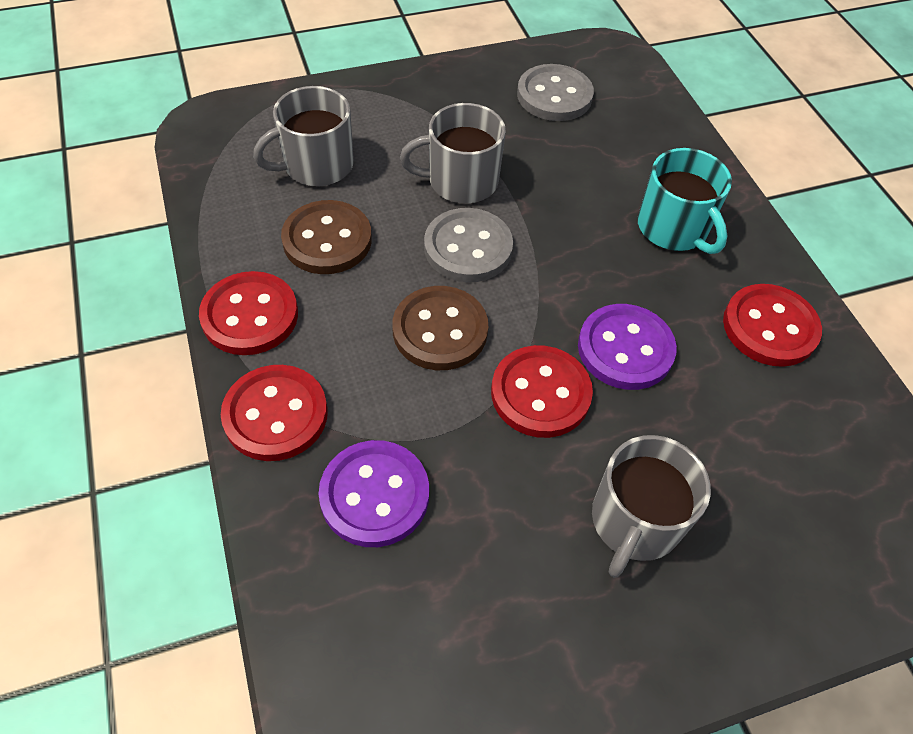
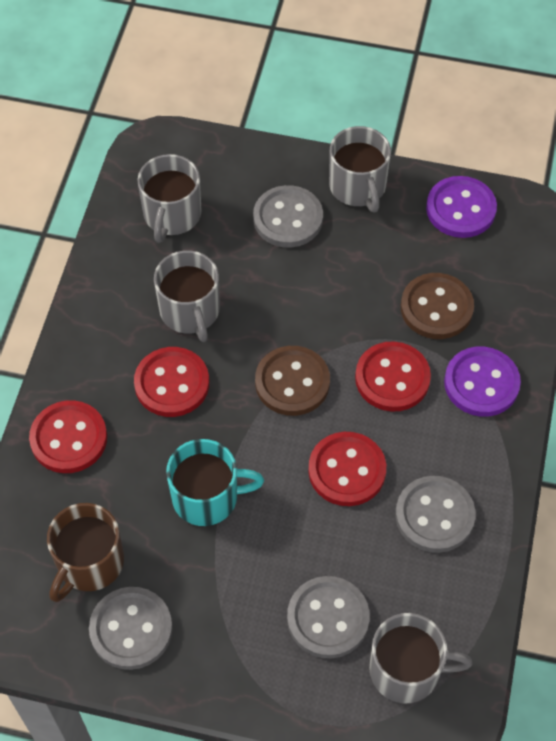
brown mug: 0 -> 1
grey button: 2 -> 4
grey mug: 3 -> 4

